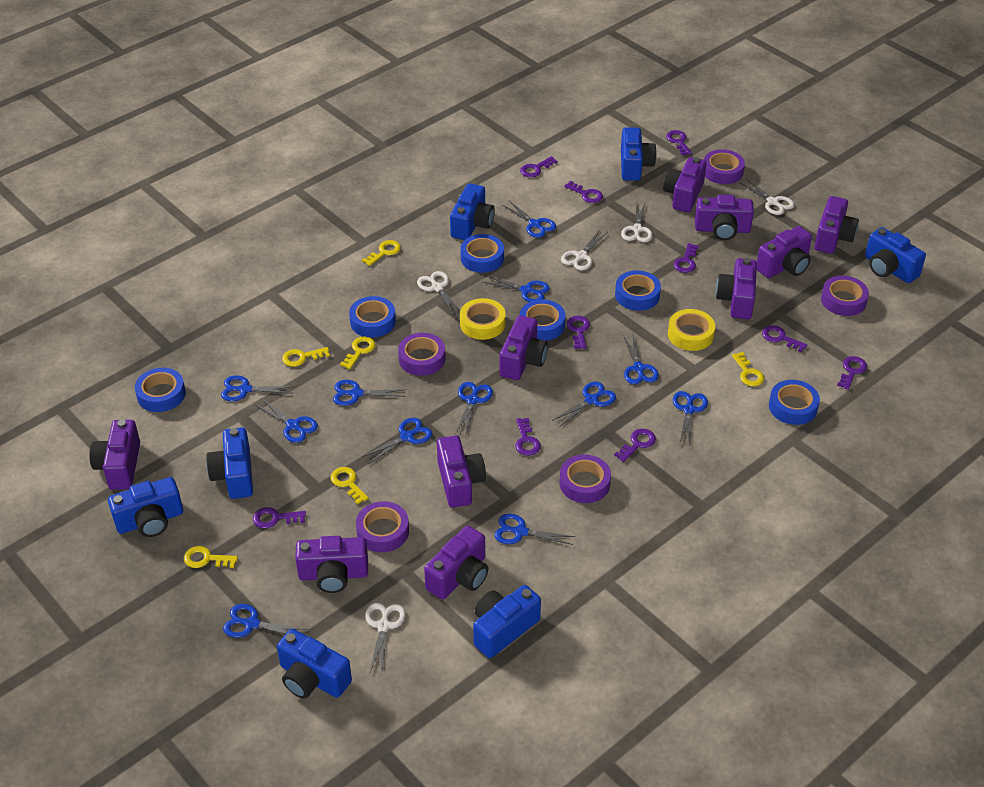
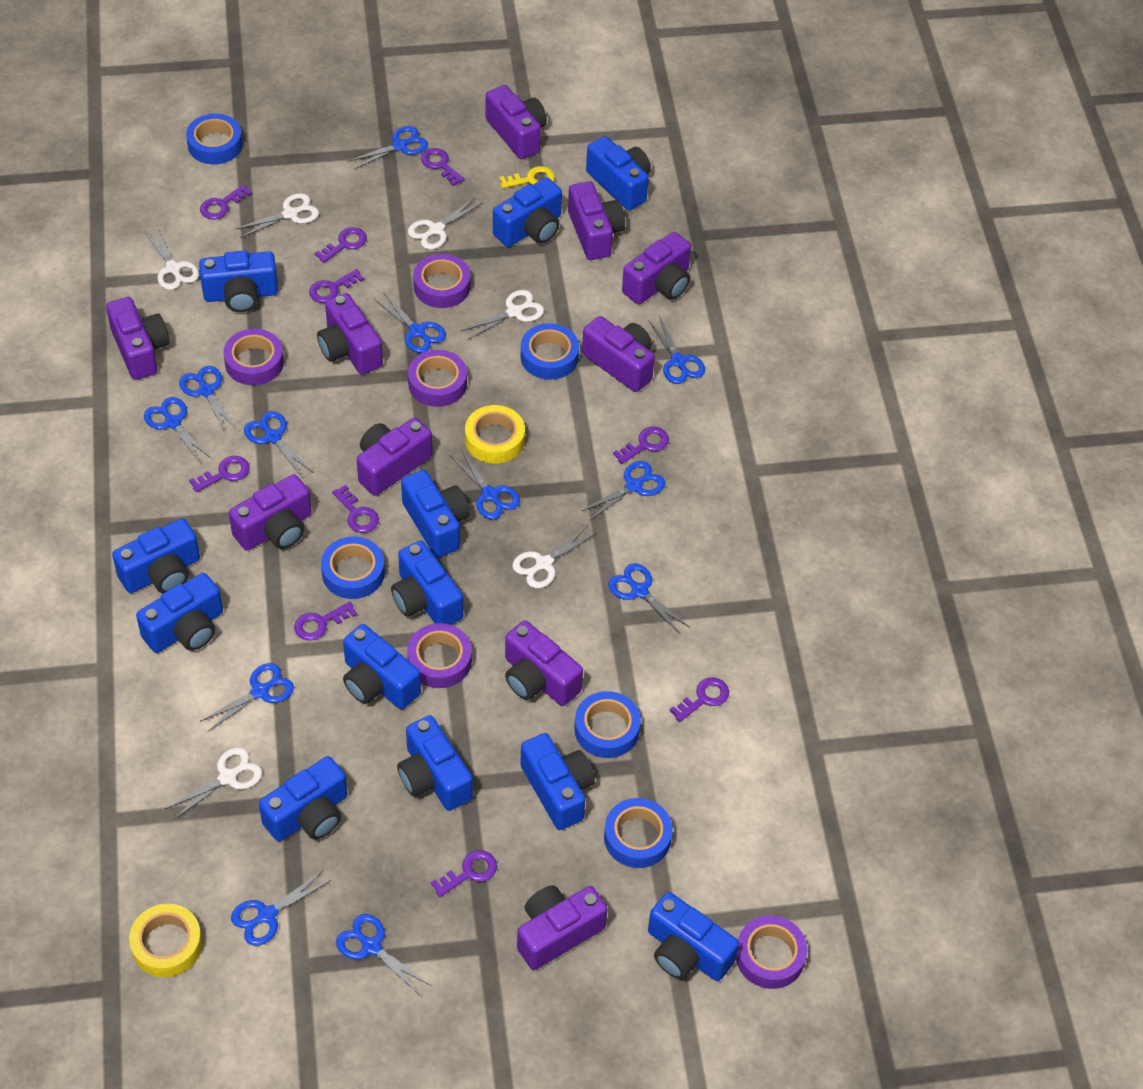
blue camera: 7 -> 12
blue tape: 6 -> 5
white scissors: 5 -> 6
yellow key: 6 -> 1

